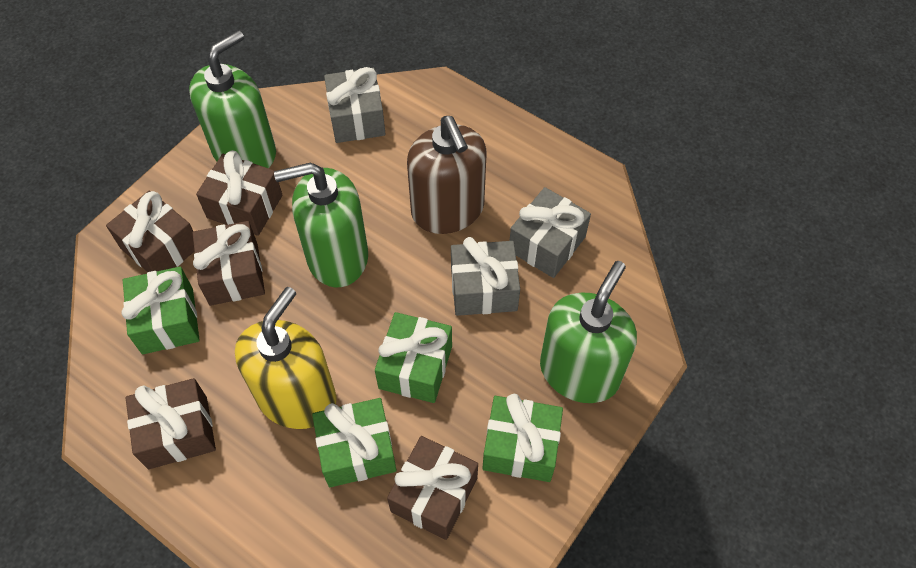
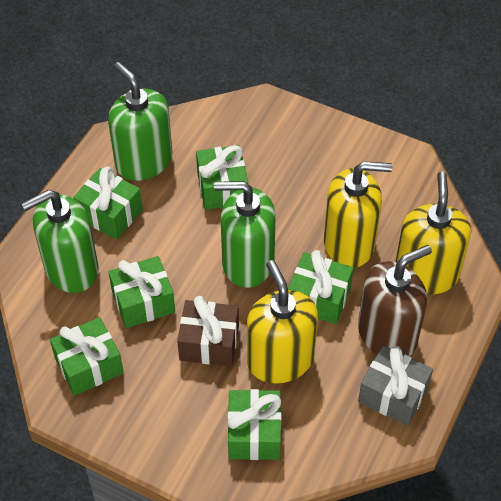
brown gift: 5 -> 1
green gift: 4 -> 6
grey gift: 3 -> 1
yellow soap dispenser: 1 -> 3

